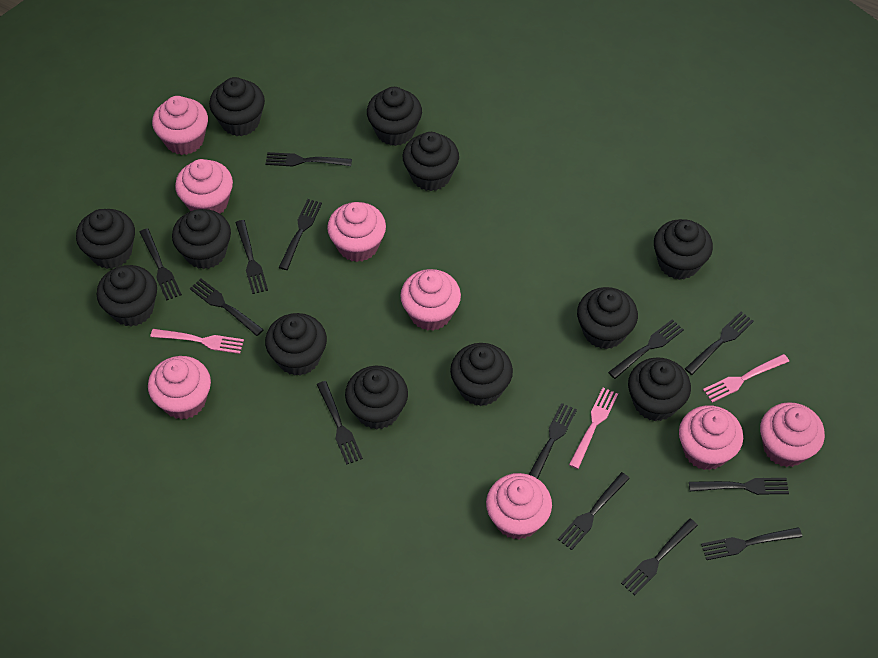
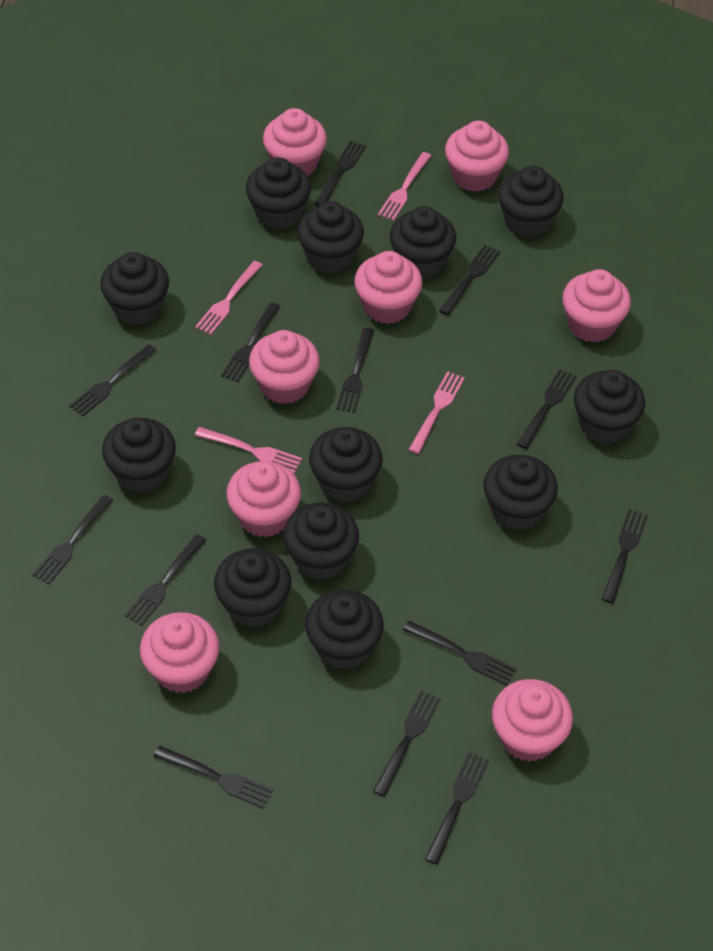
pink fork: 3 -> 4

